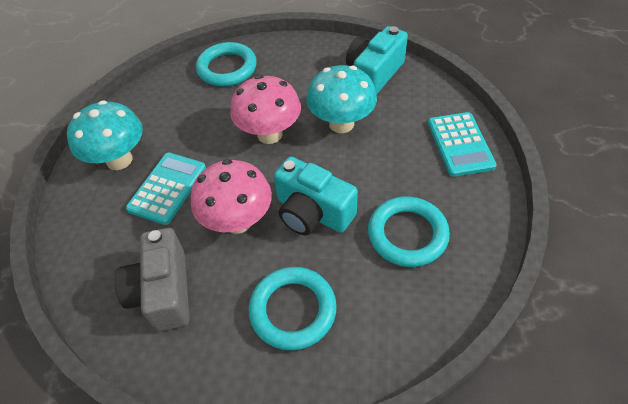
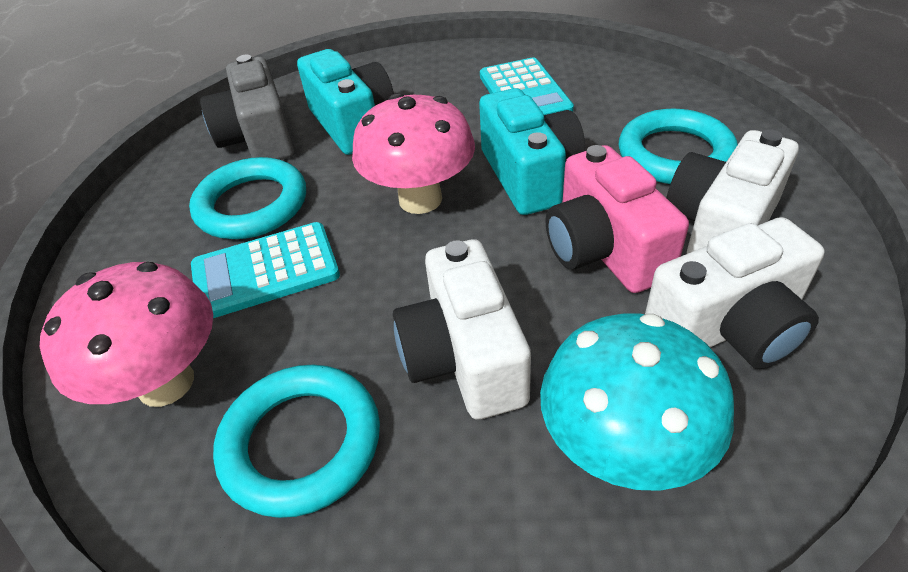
pink camera: 0 -> 1
turquoise mushroom: 2 -> 1
white camera: 0 -> 3

